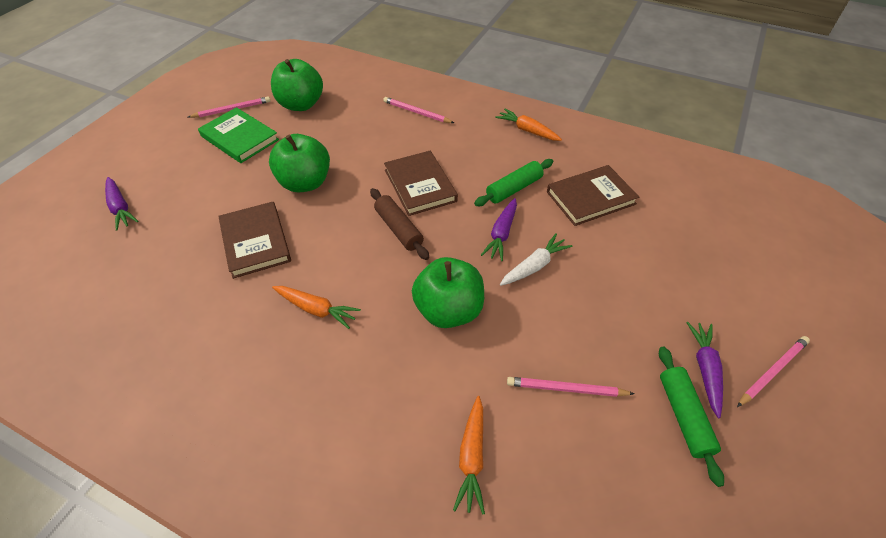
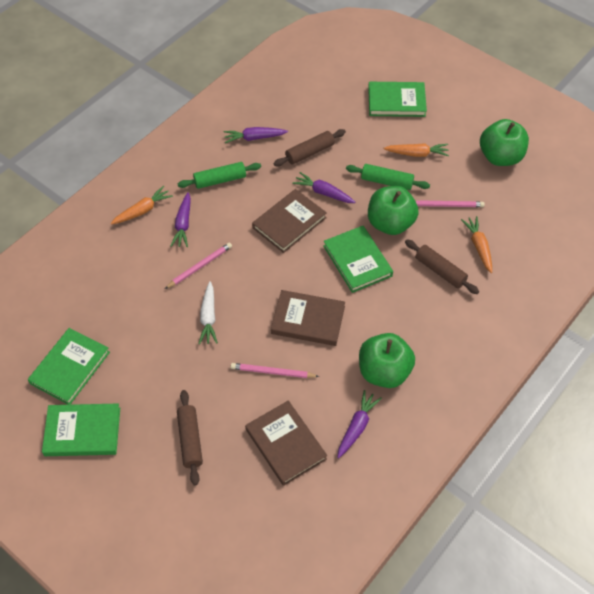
brown rolling pin: 1 -> 3
green book: 1 -> 4
pink pencil: 4 -> 3
purple carrot: 3 -> 4

